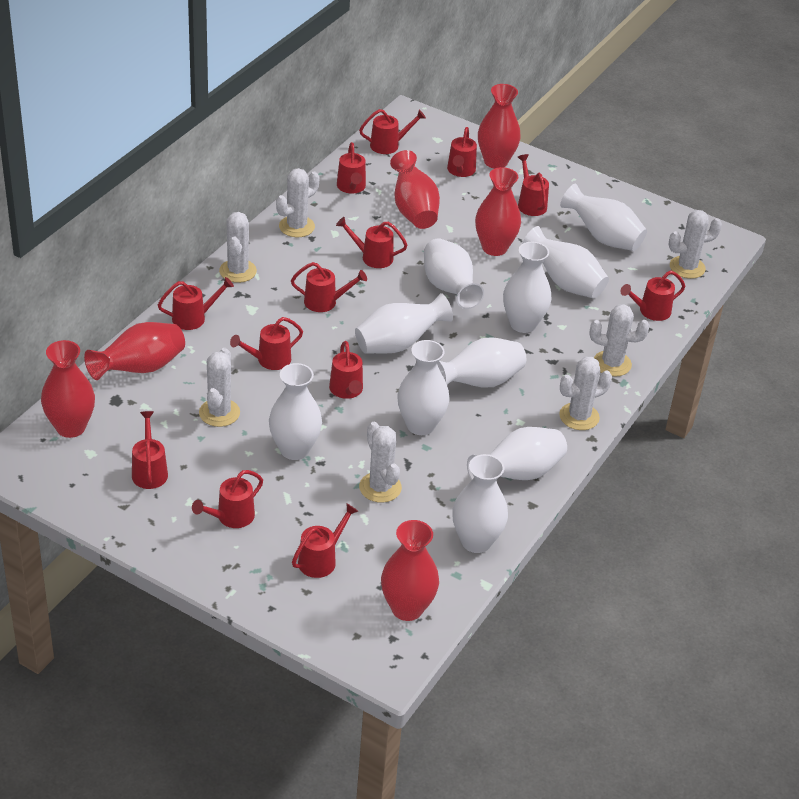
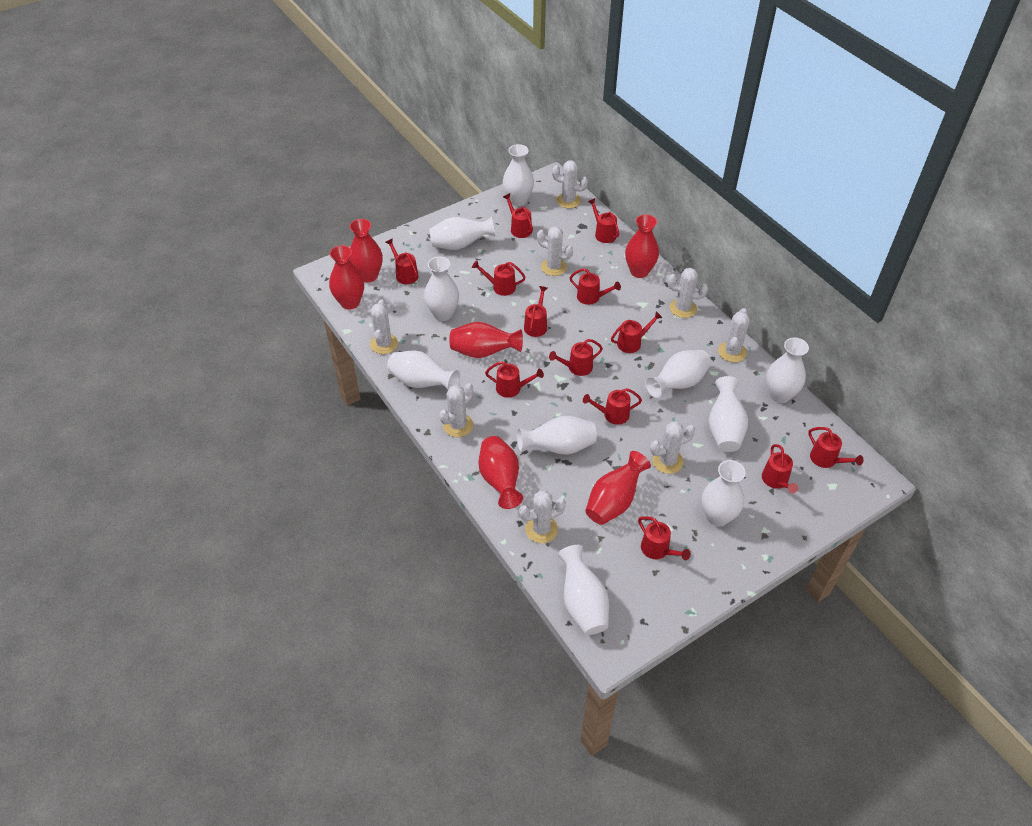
white cactus: 7 -> 8

